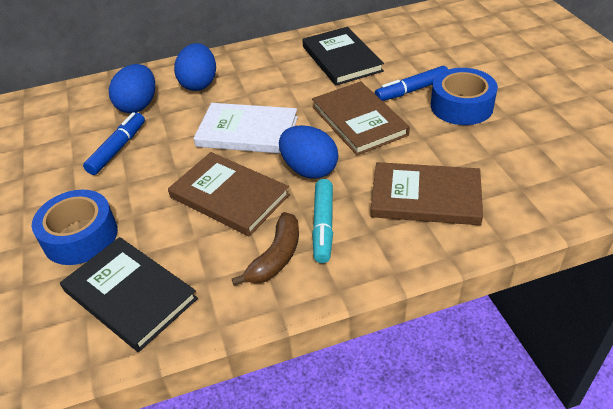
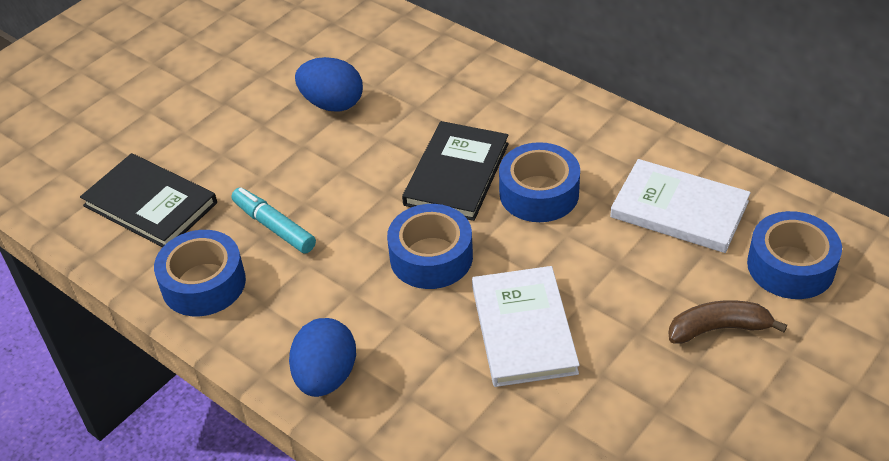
blue egg: 3 -> 2
blue marker: 2 -> 0
blue tape: 2 -> 4
brown book: 3 -> 0
white book: 1 -> 2

